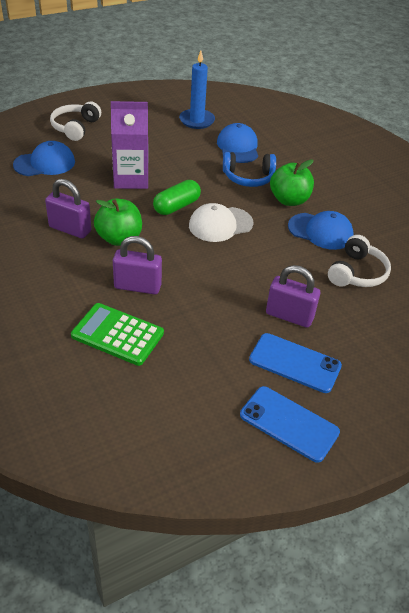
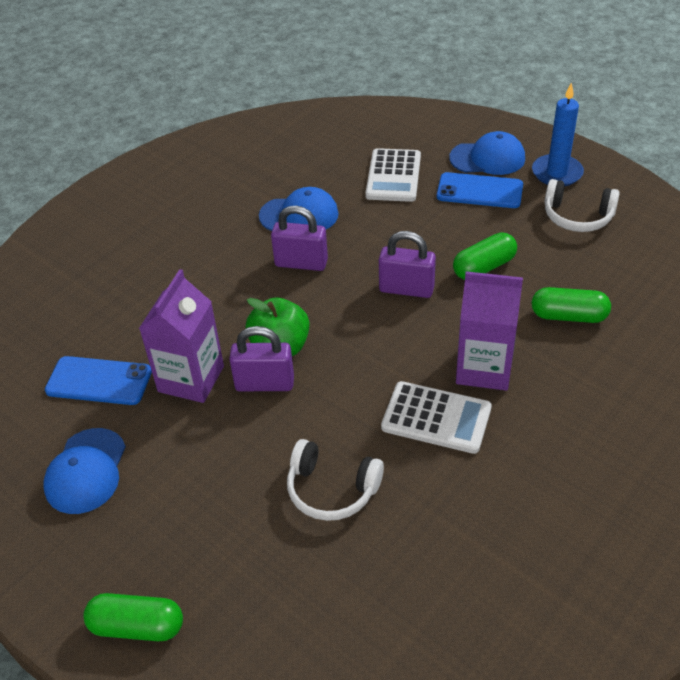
blue headphones: 1 -> 0
green apple: 2 -> 1
green calculator: 1 -> 0
green capsule: 1 -> 3
purple carton: 1 -> 2
white calculator: 0 -> 2
white cap: 1 -> 0

